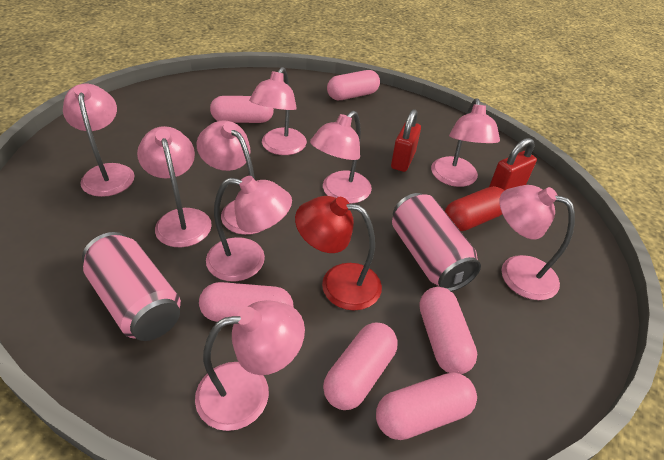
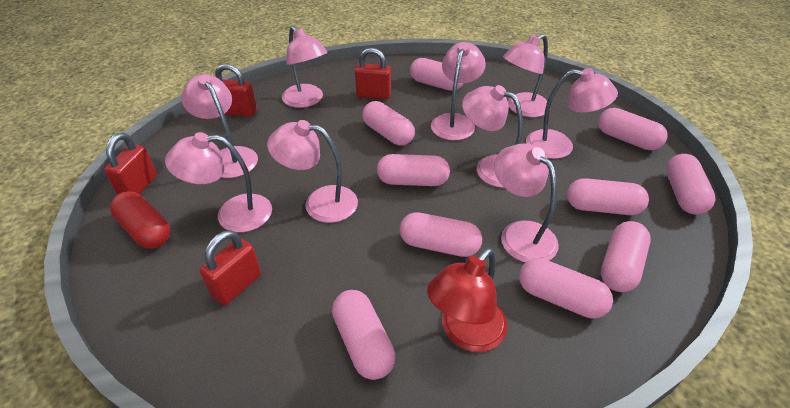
pink can: 2 -> 0
pink capsule: 6 -> 10
red padlock: 2 -> 4

